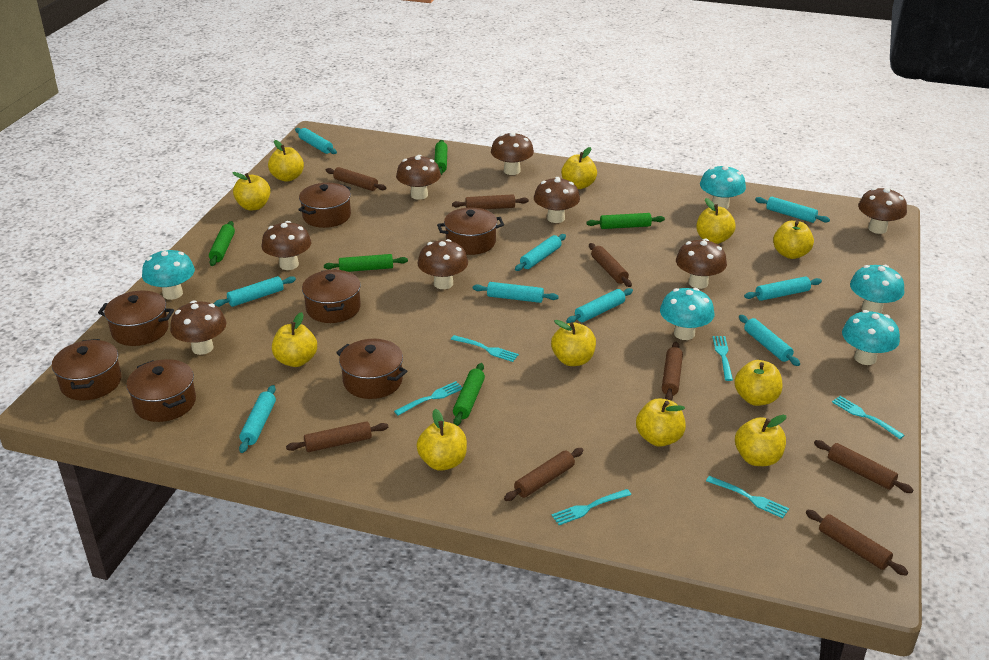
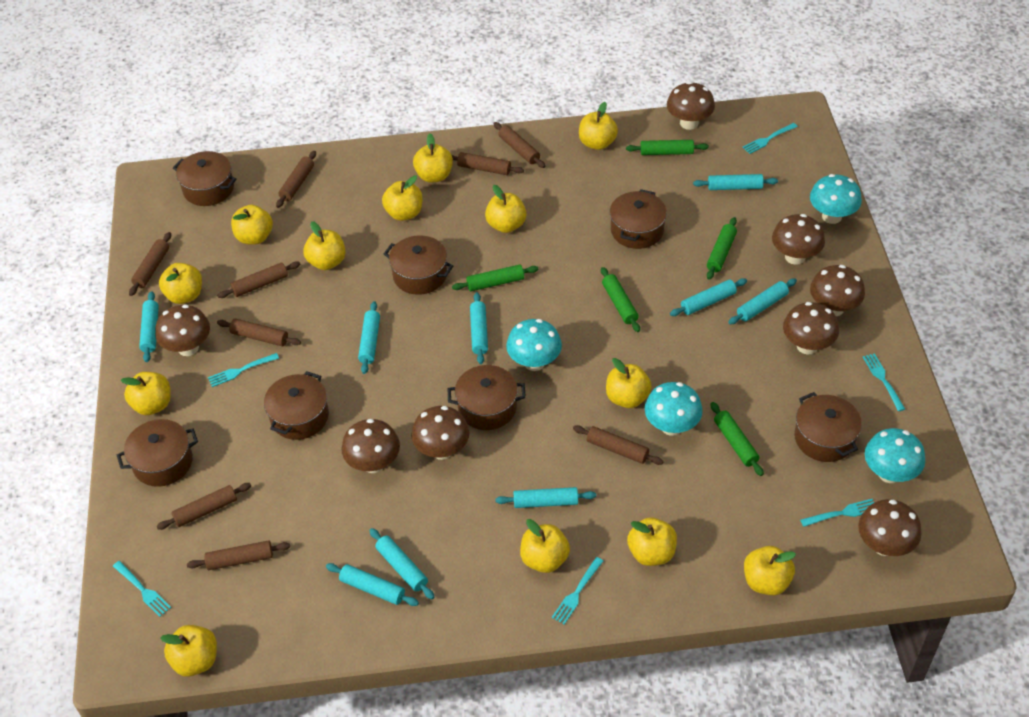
brown rolling pin: 8 -> 9
turquoise mushroom: 5 -> 4
yellow apple: 11 -> 13

